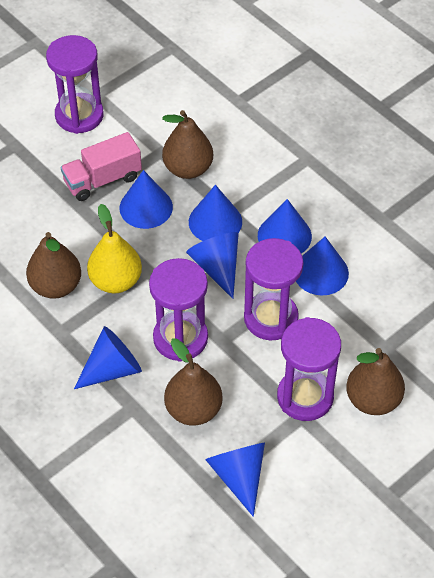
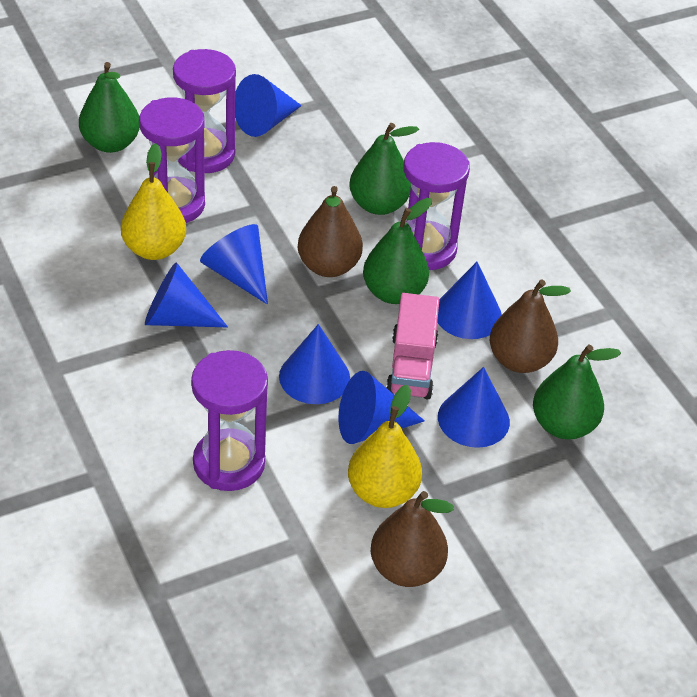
brown pear: 4 -> 3
green pear: 0 -> 4
yellow pear: 1 -> 2

